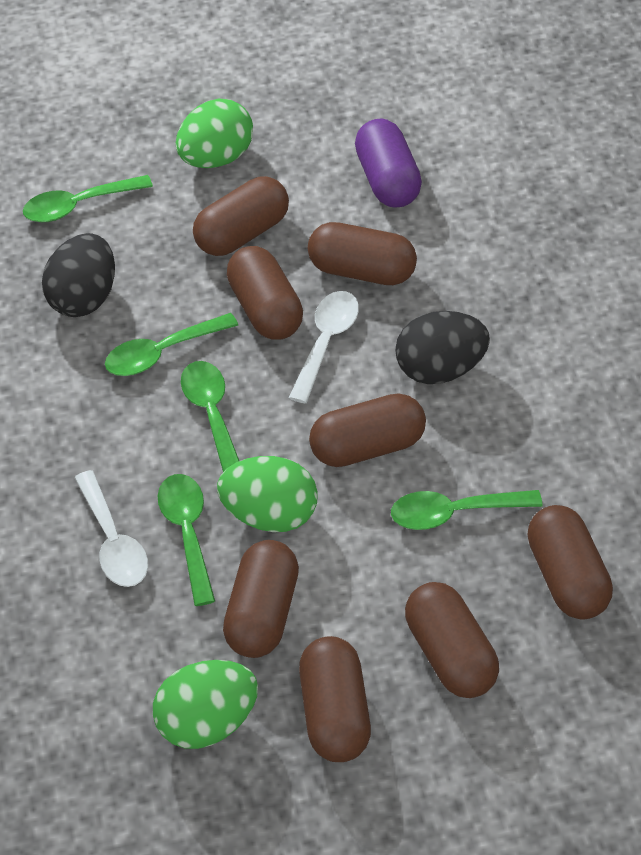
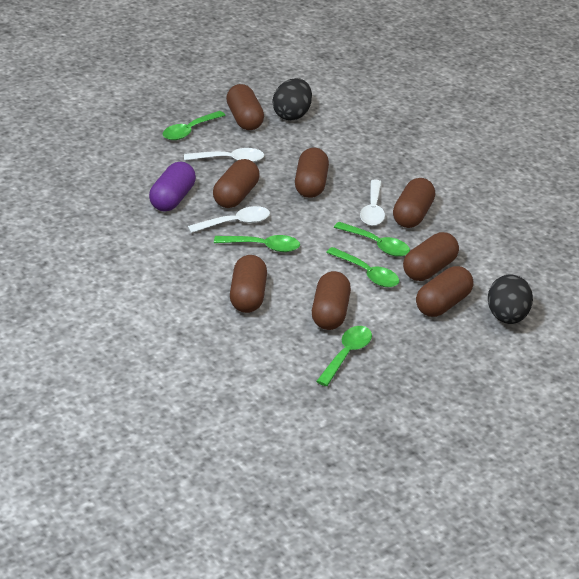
green egg: 3 -> 0
white spoon: 2 -> 3

